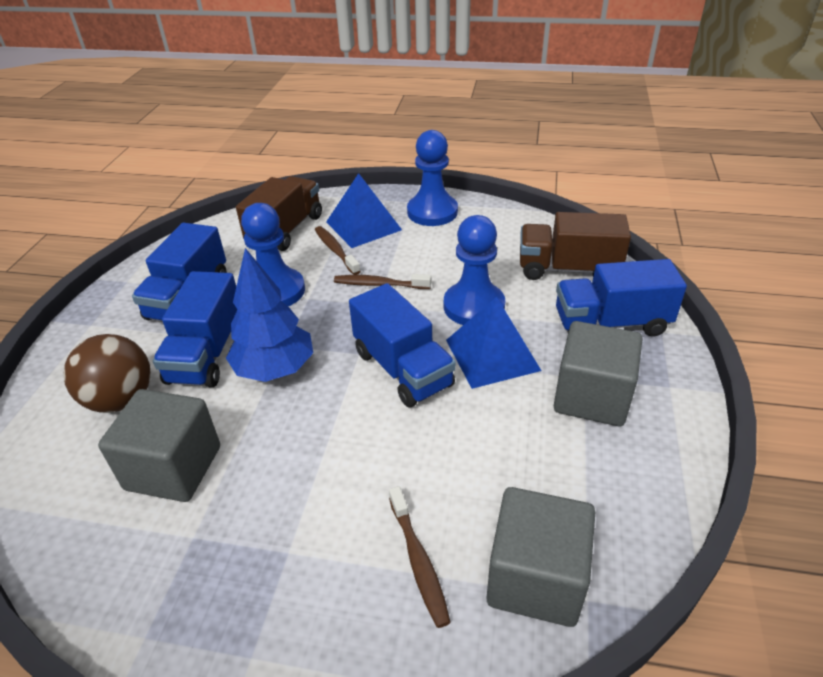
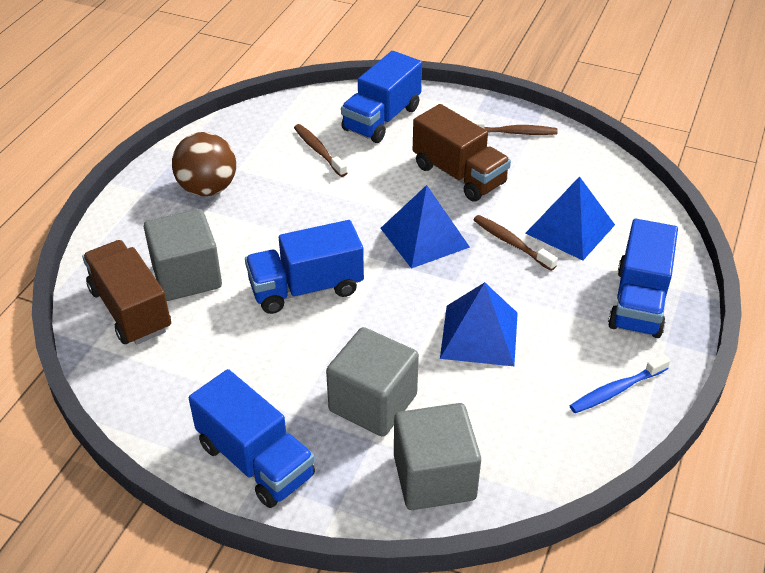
blue pawn: 3 -> 0
blue pyramid: 2 -> 3
blue toothbrush: 0 -> 1
blue tree: 1 -> 0

